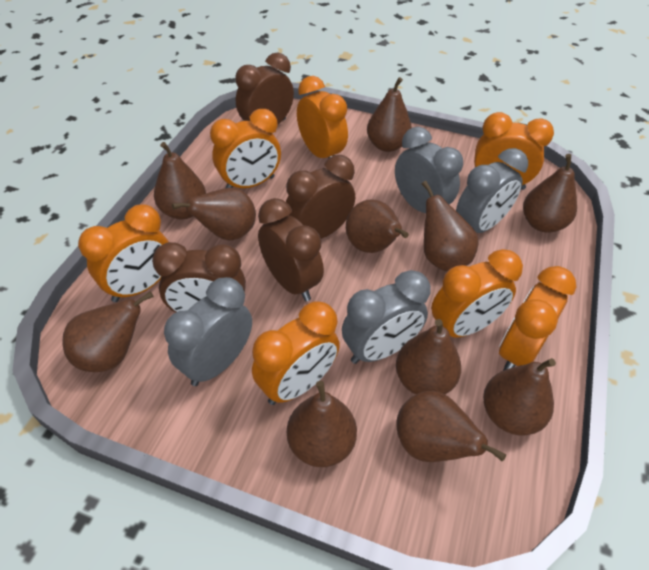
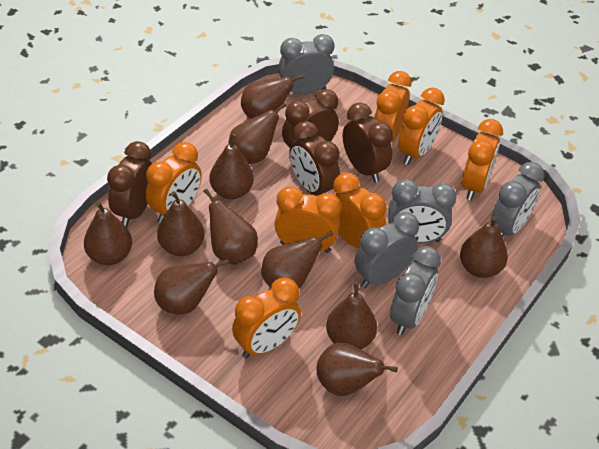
grey clock: 4 -> 5

